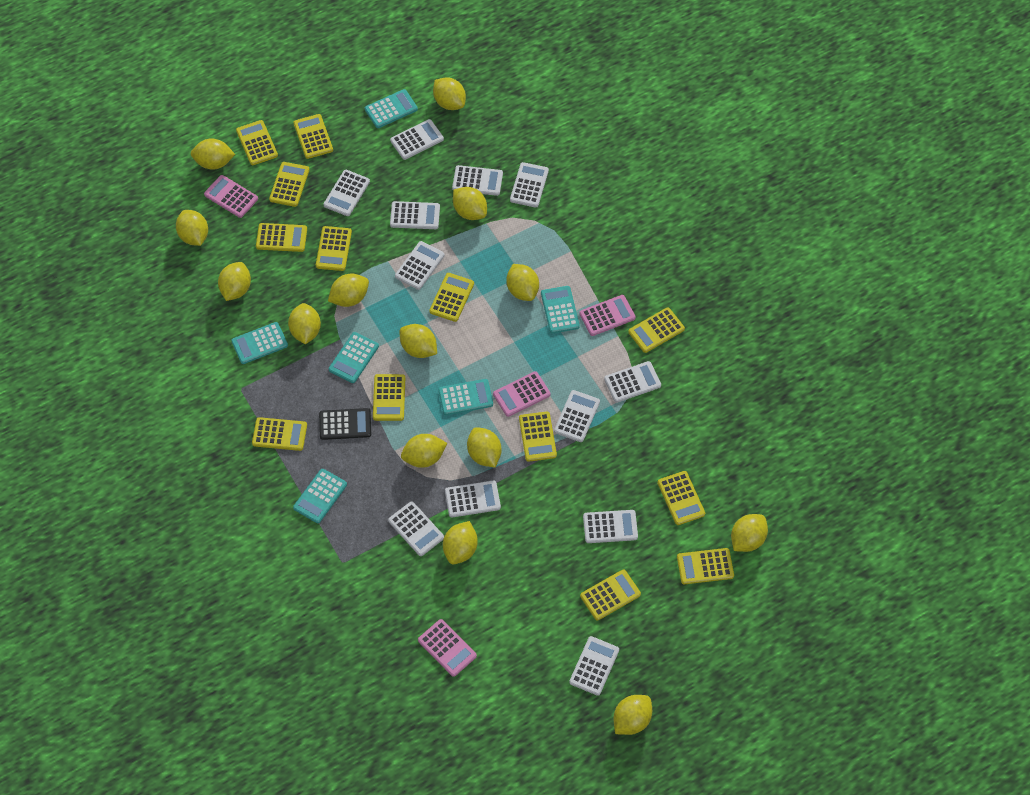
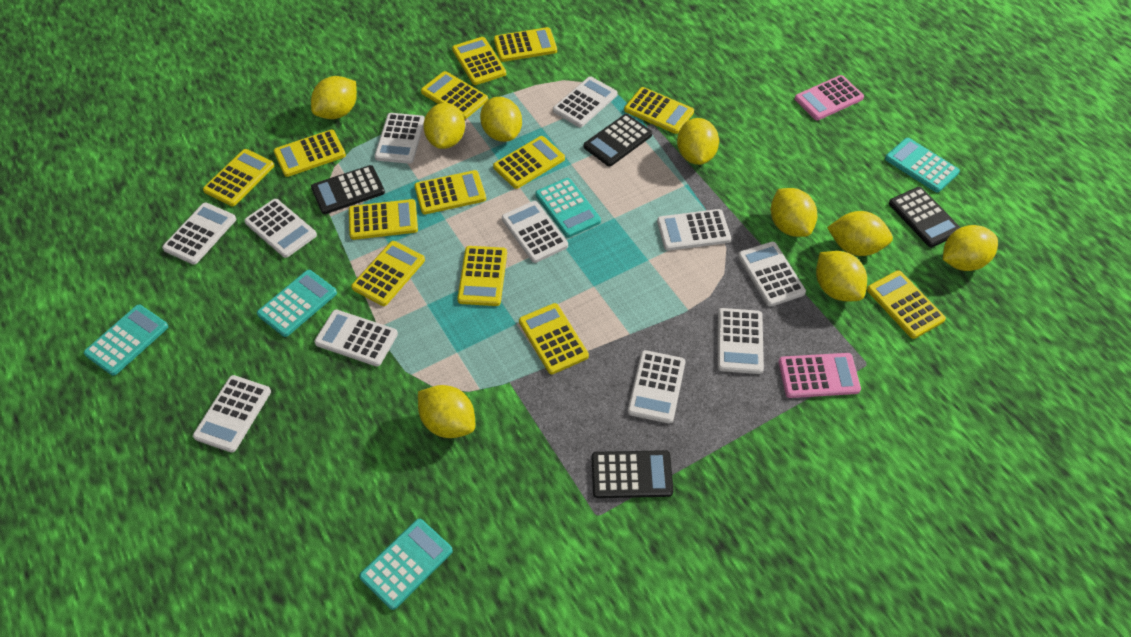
black calculator: 1 -> 4
pink calculator: 4 -> 2
turquoise calculator: 6 -> 5
white calculator: 12 -> 11
yellow lemon: 14 -> 9

